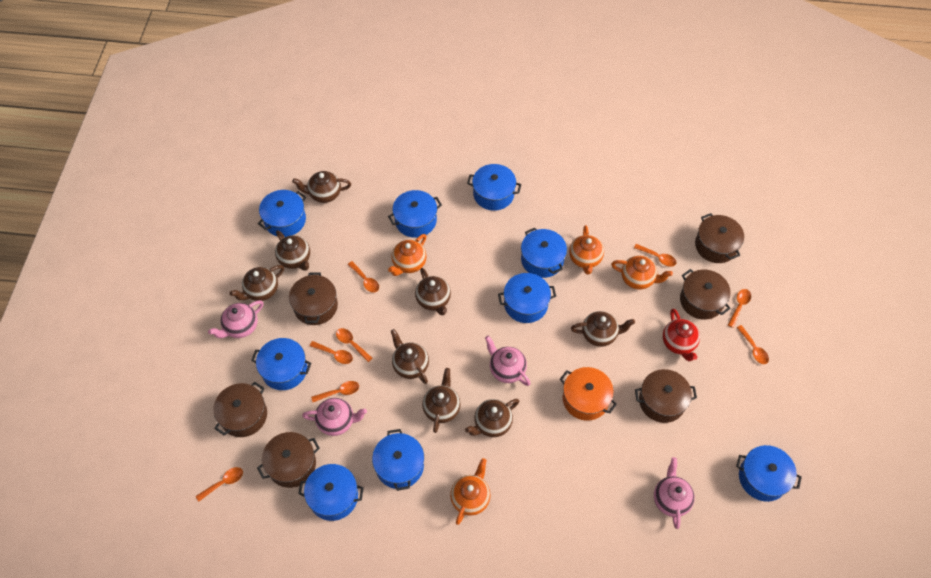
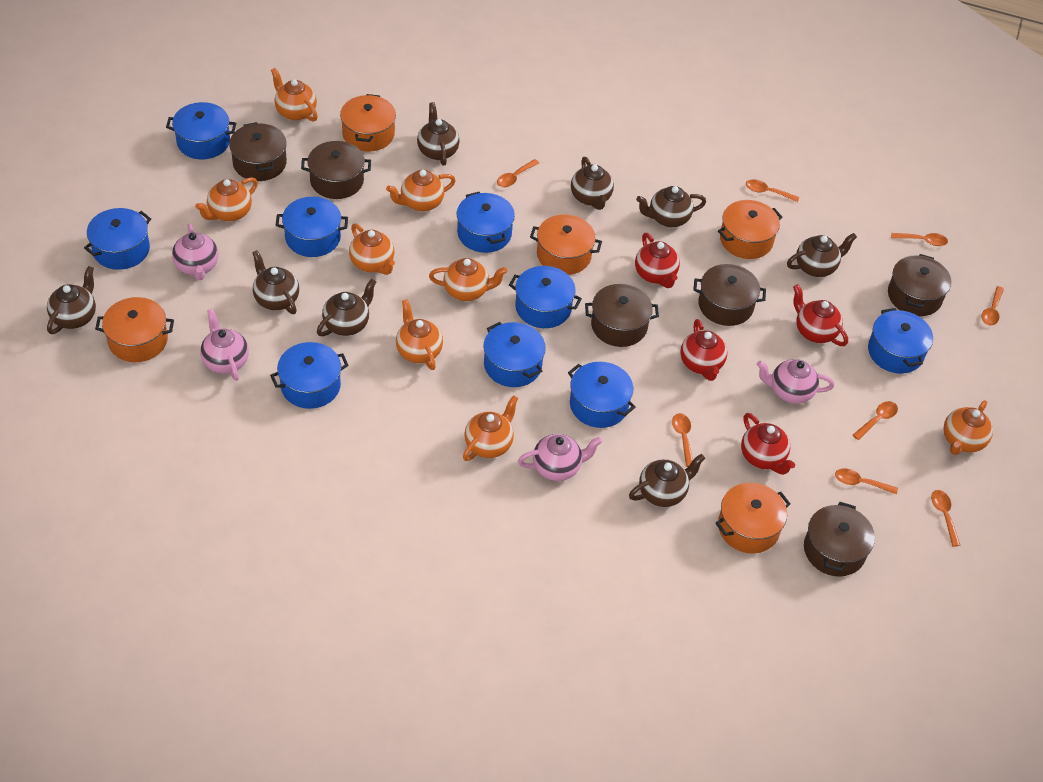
orange pot: 1 -> 5
orange teapot: 4 -> 8
red teapot: 1 -> 4

